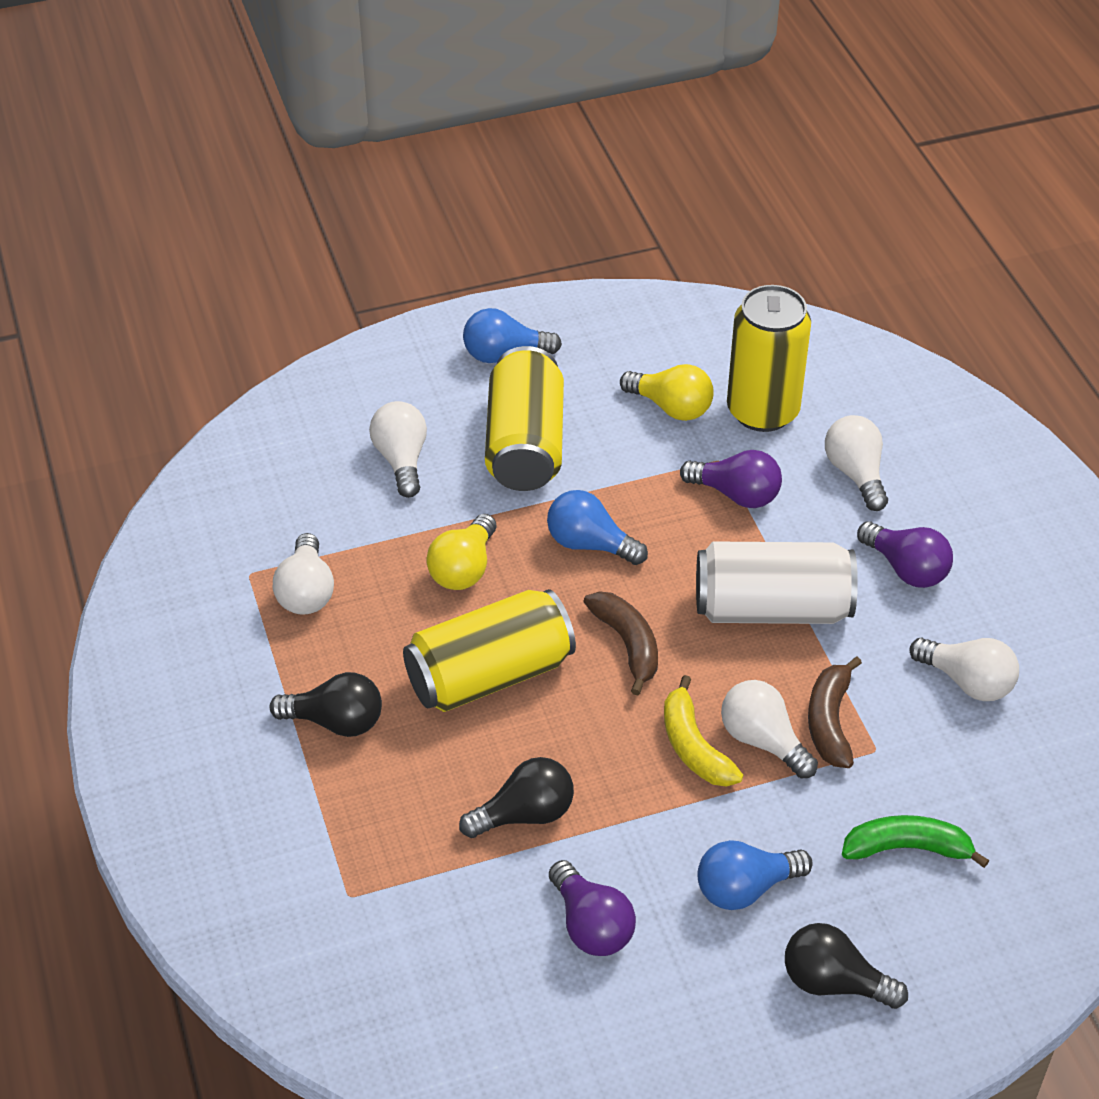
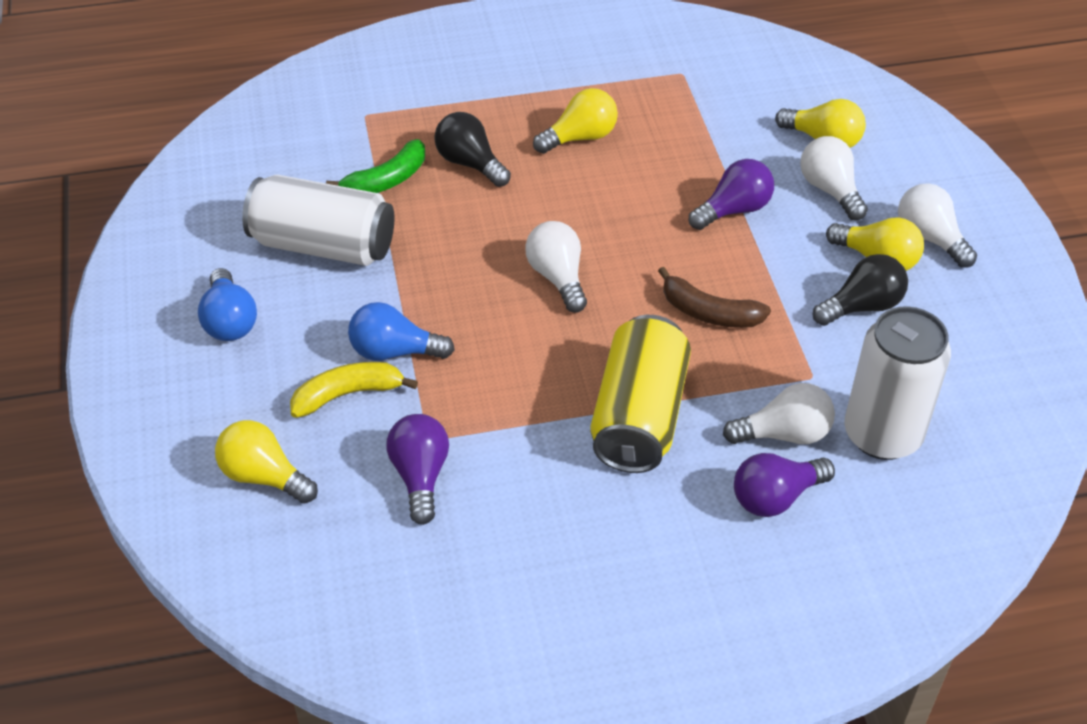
black light bulb: 3 -> 2
blue light bulb: 3 -> 2
brown banana: 2 -> 1
white can: 1 -> 2
white light bulb: 5 -> 4
yellow can: 3 -> 1
yellow light bulb: 2 -> 4

